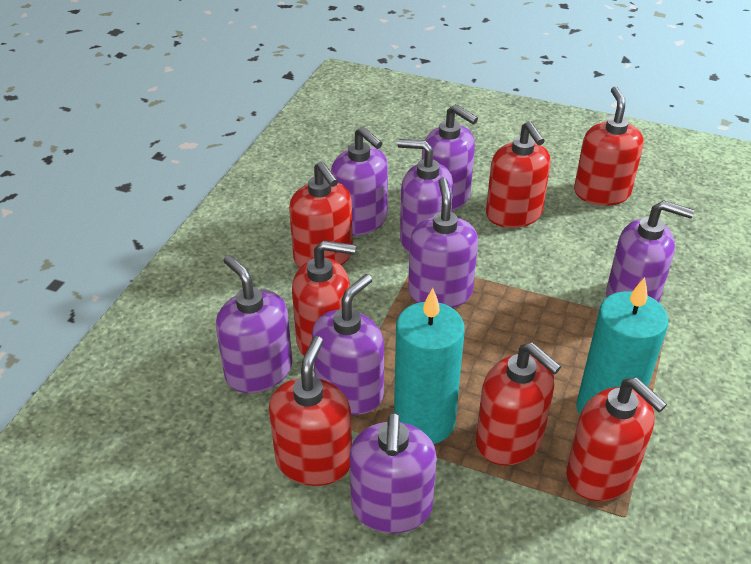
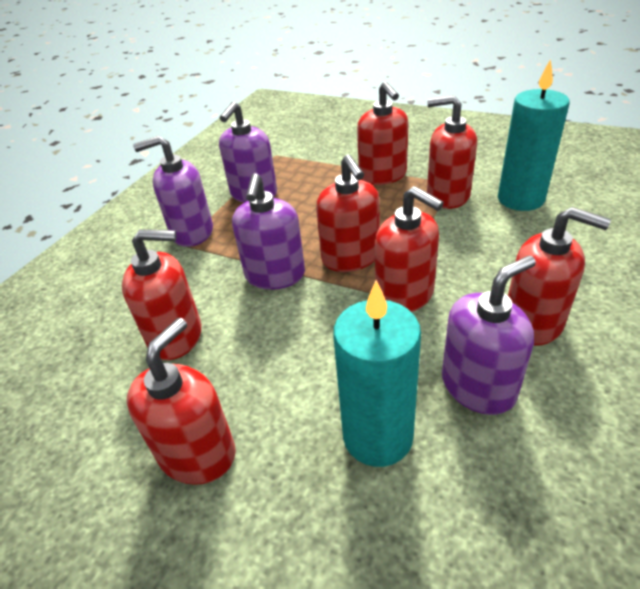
purple soap dispenser: 8 -> 4

